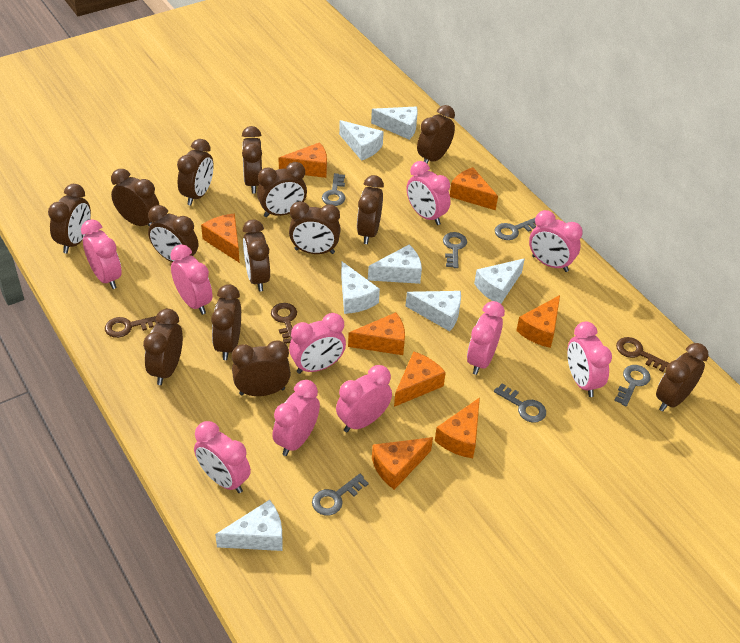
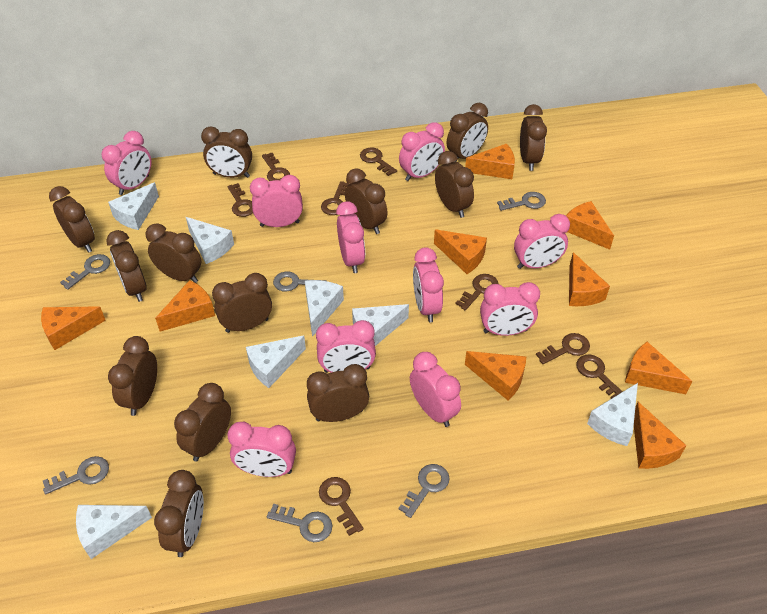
brown clock: 14 -> 13
brown key: 3 -> 8
orange cheese: 8 -> 9

